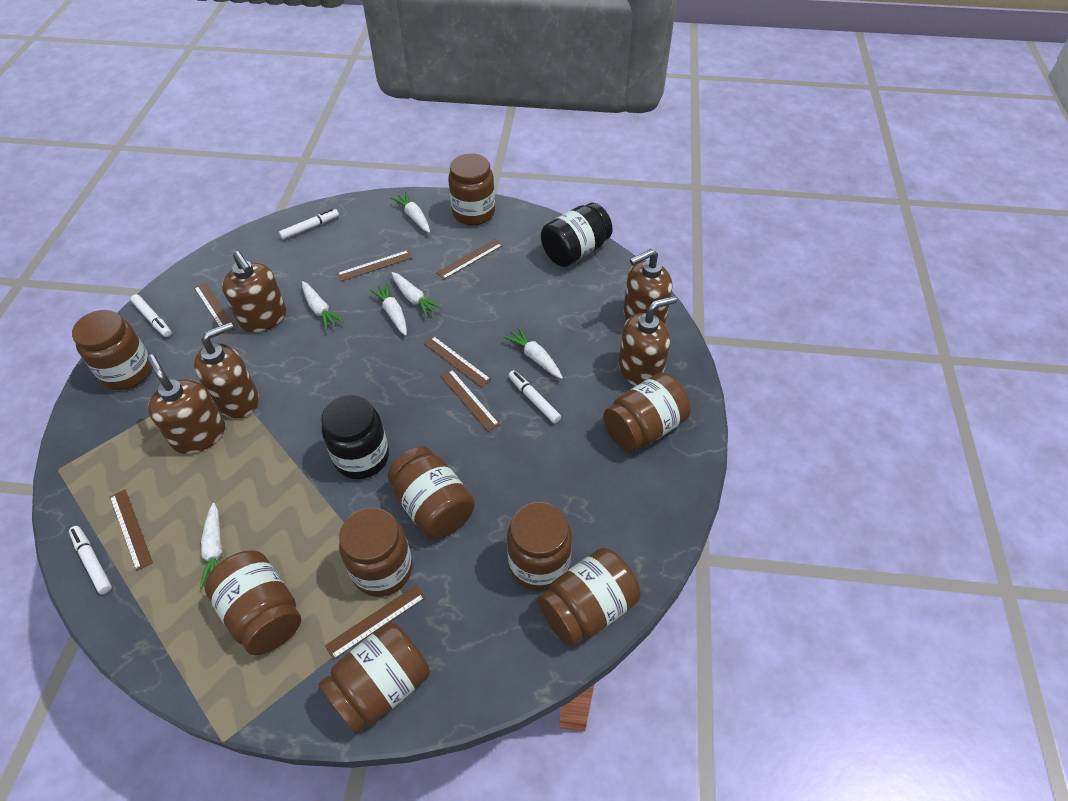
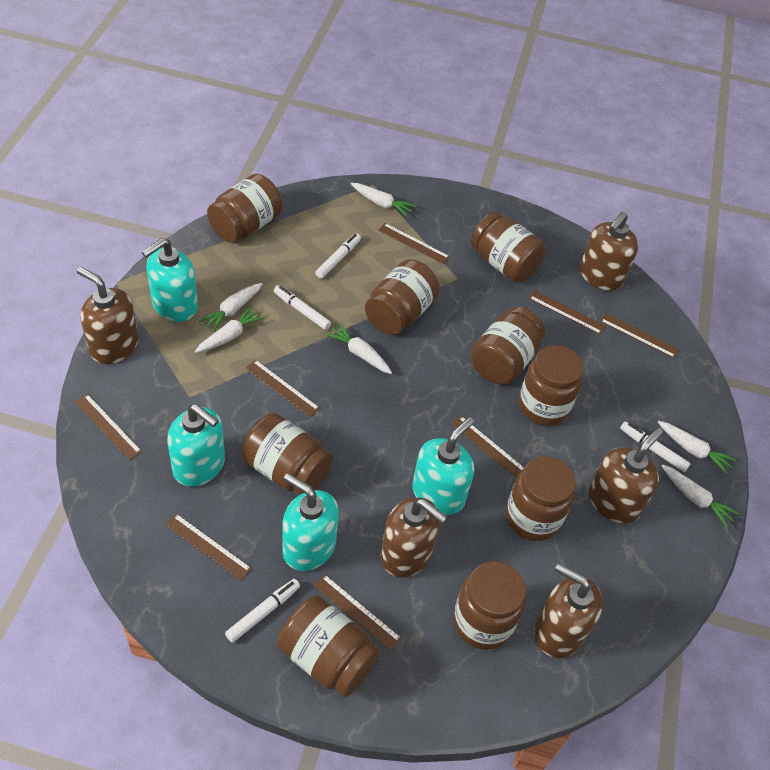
black jar: 2 -> 0
brown ruler: 7 -> 8
turquoise soap dispenser: 0 -> 4

